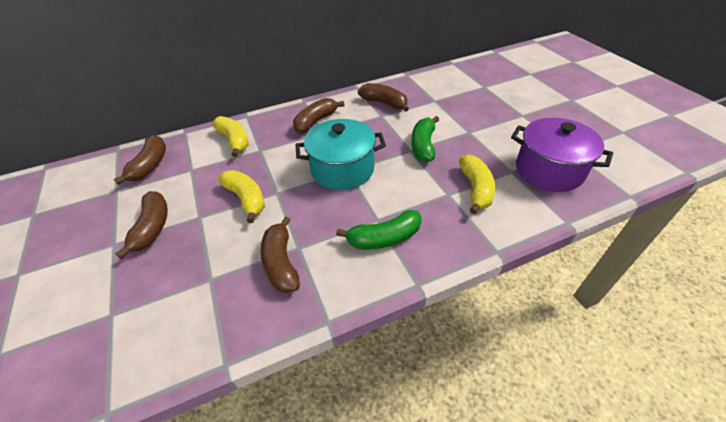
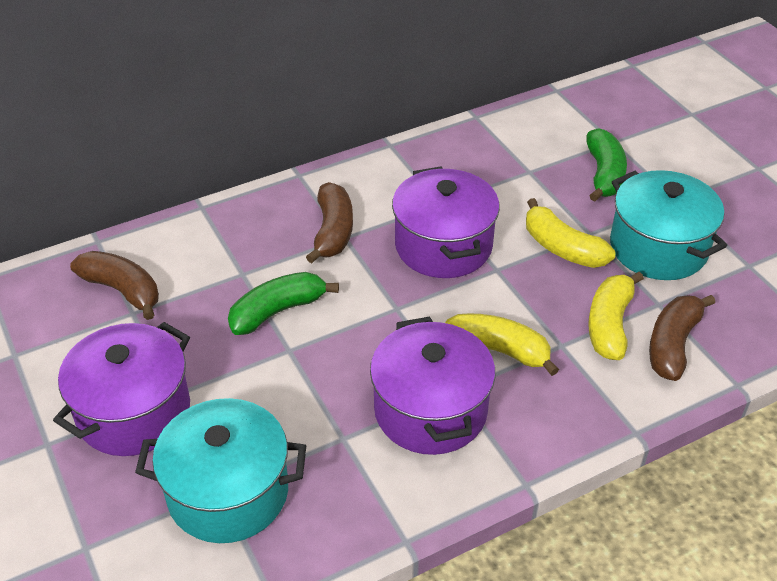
brown banana: 5 -> 3
purple pot: 1 -> 3
turquoise pot: 1 -> 2

